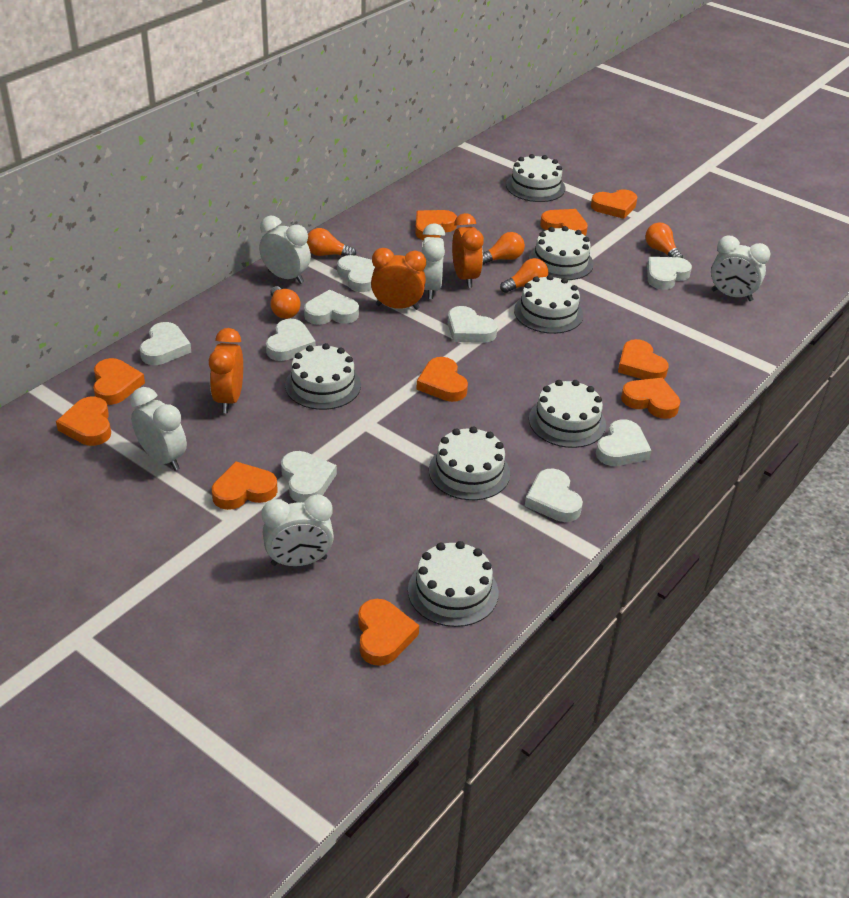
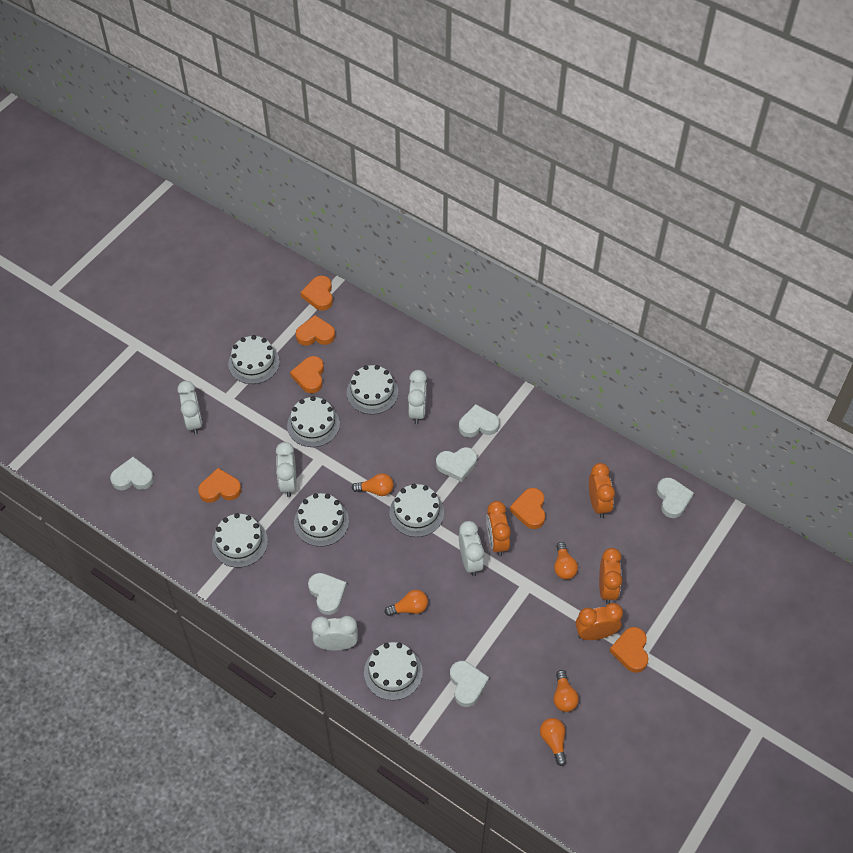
orange clock: 3 -> 4
orange heart: 10 -> 6
white heart: 9 -> 6

